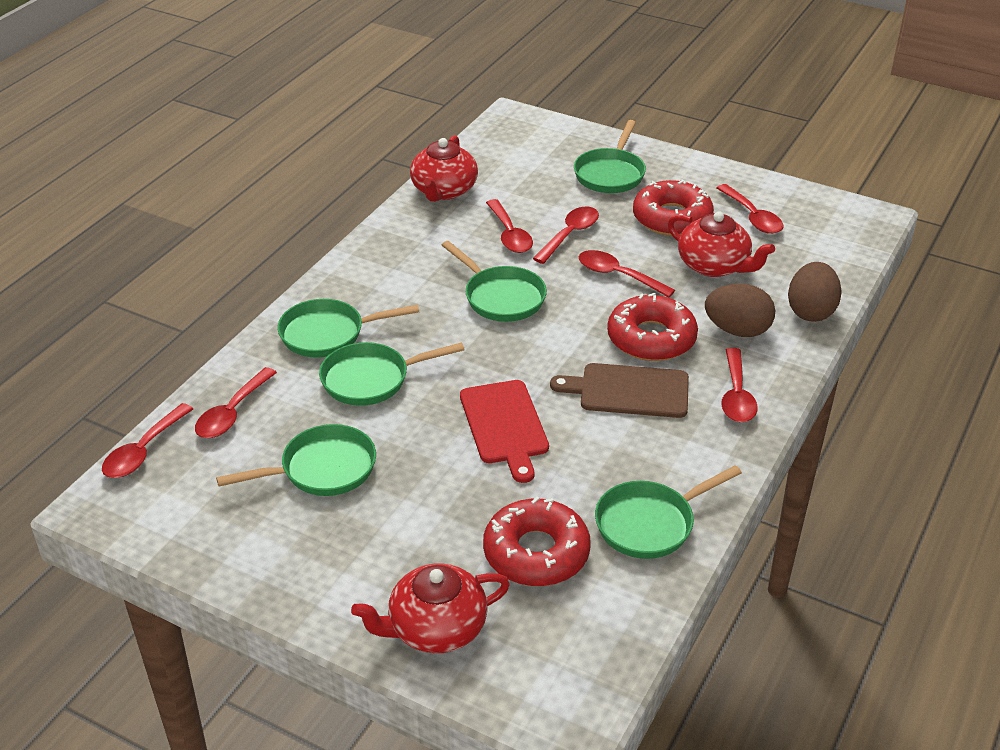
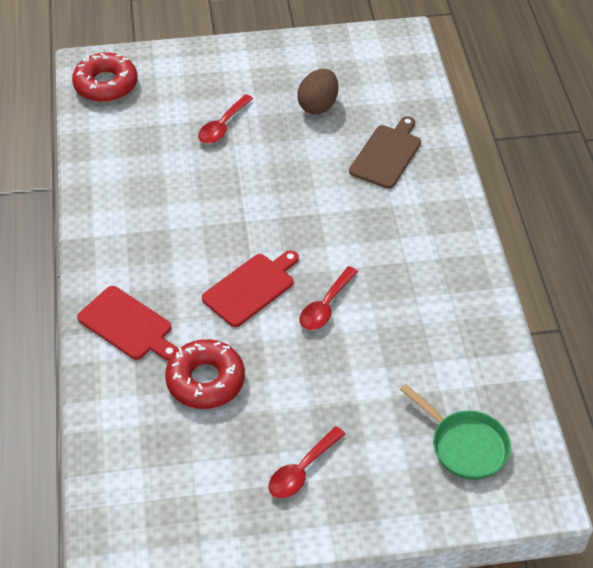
brown egg: 2 -> 1
green pan: 6 -> 1
red cutting board: 1 -> 2
red donut: 3 -> 2
red spoon: 7 -> 3
red teapot: 3 -> 0

